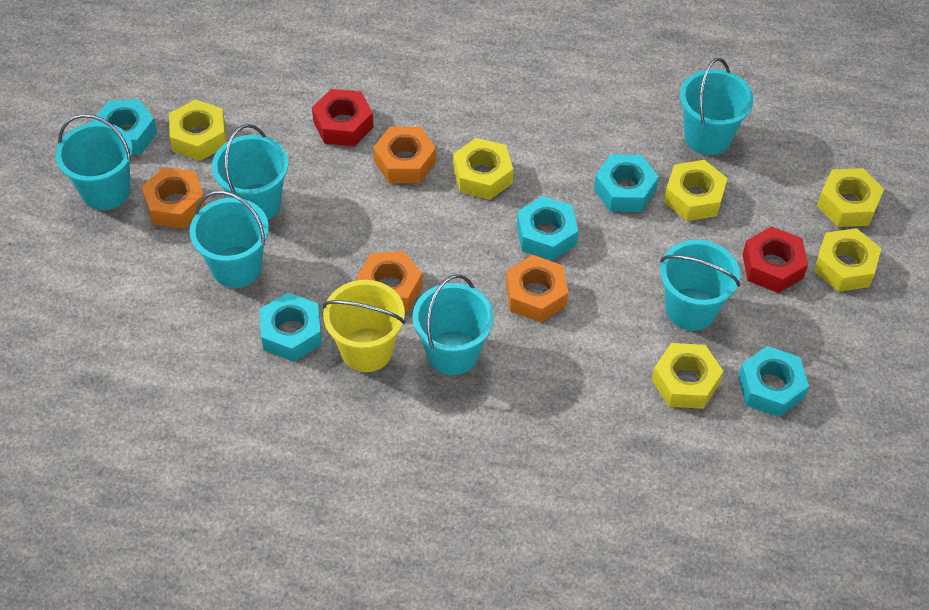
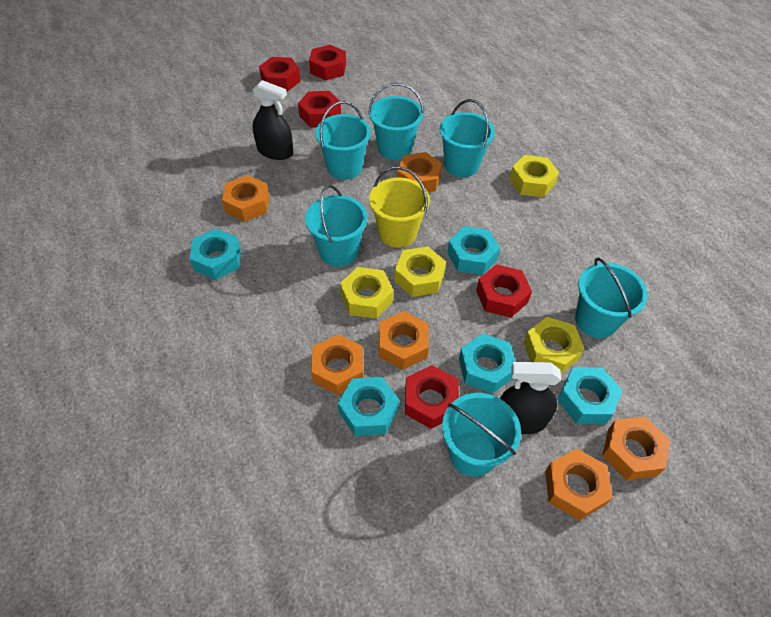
black spray bottle: 0 -> 2
orange nut: 4 -> 6
red nut: 2 -> 5
yellow nut: 6 -> 4

